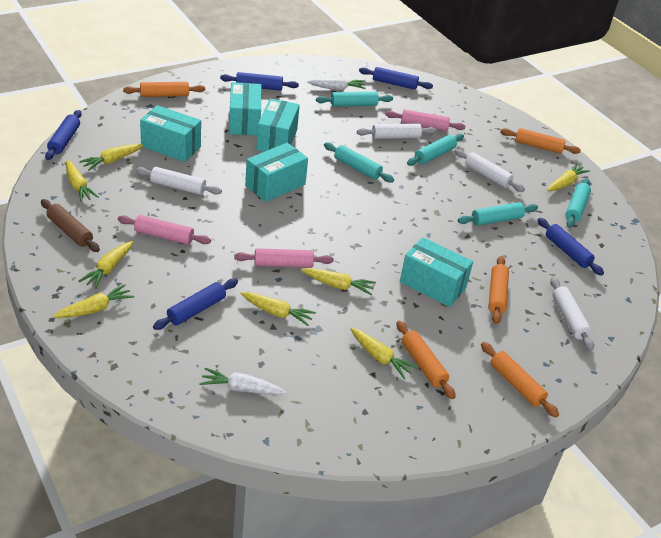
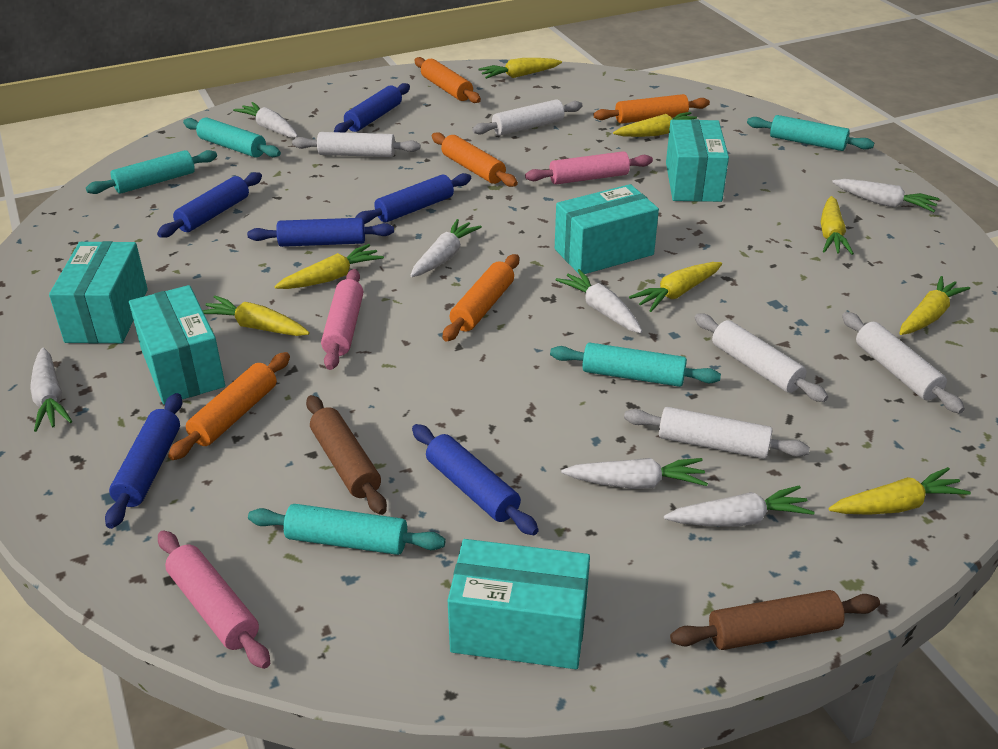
blue rolling pin: 5 -> 6
brown rolling pin: 1 -> 2
white carrot: 2 -> 7
white rolling pin: 4 -> 5

